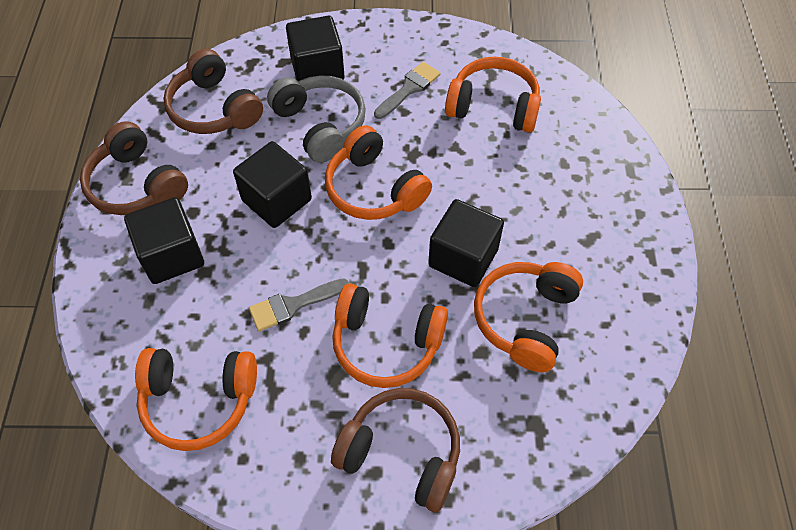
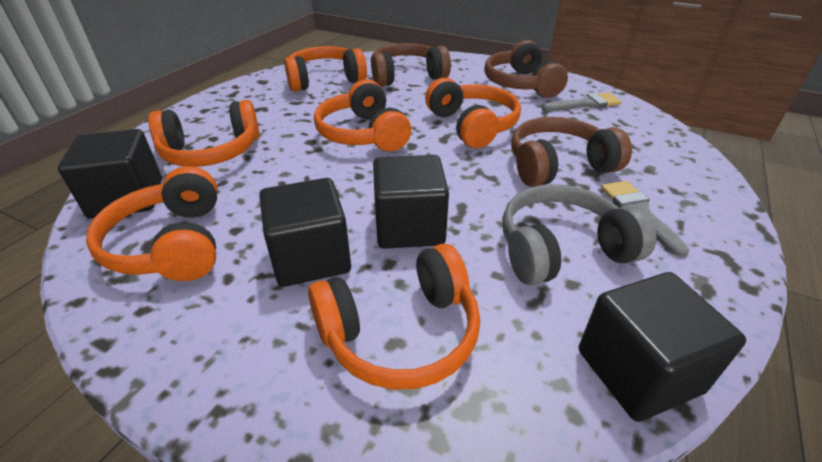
orange headphones: 5 -> 6

